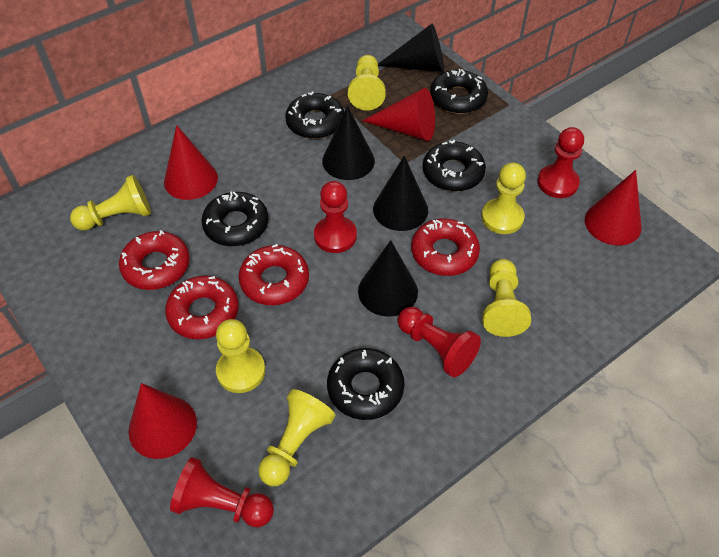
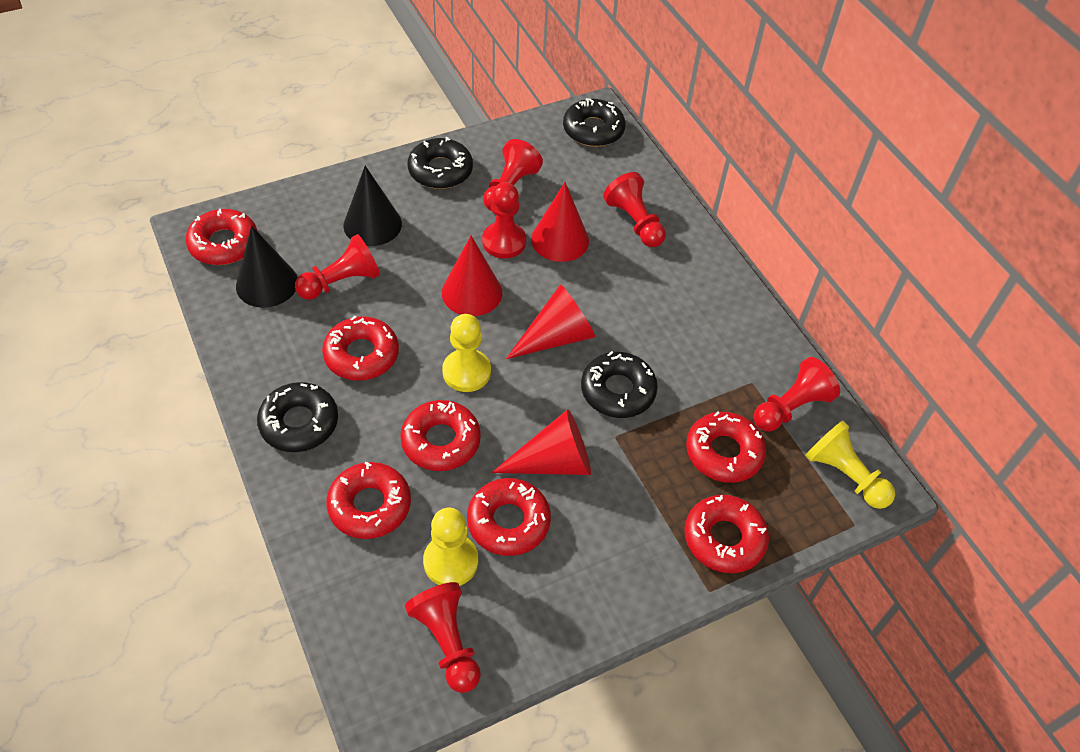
black cone: 4 -> 2
black donut: 5 -> 4
red donut: 4 -> 7
red pawn: 4 -> 6
yellow pawn: 6 -> 3

